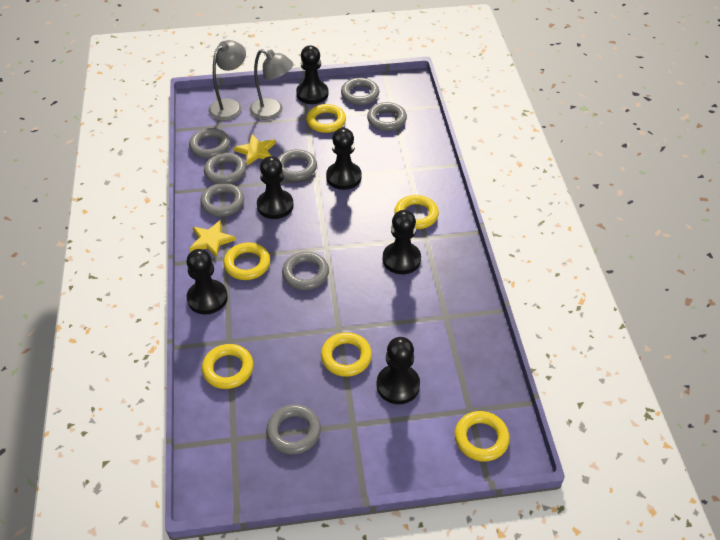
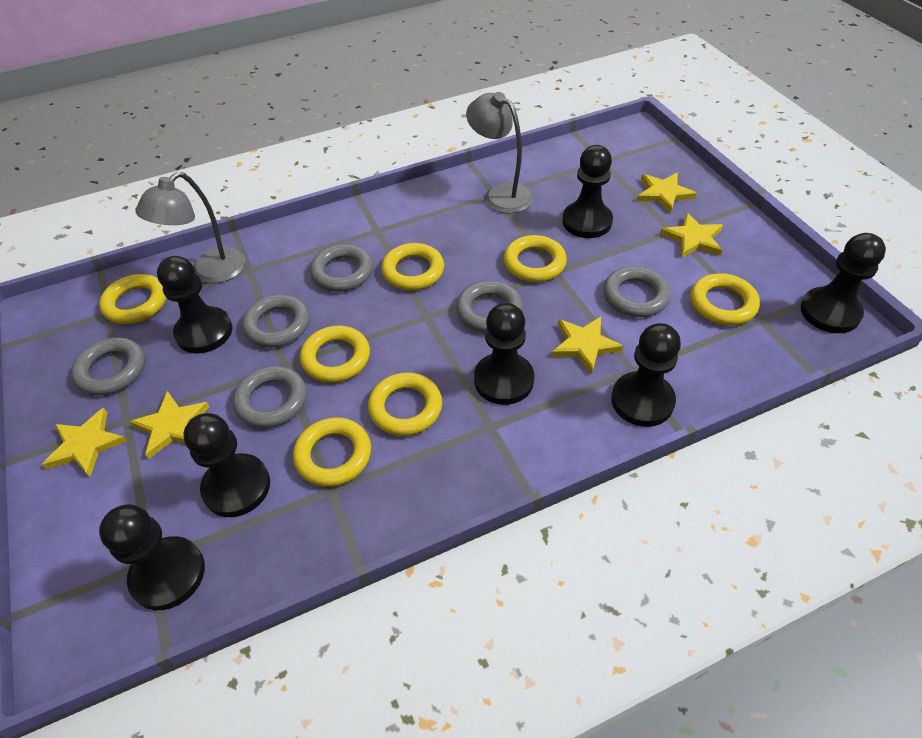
black pawn: 6 -> 7
grey ring: 8 -> 6
yellow ring: 6 -> 7
yellow star: 2 -> 5

